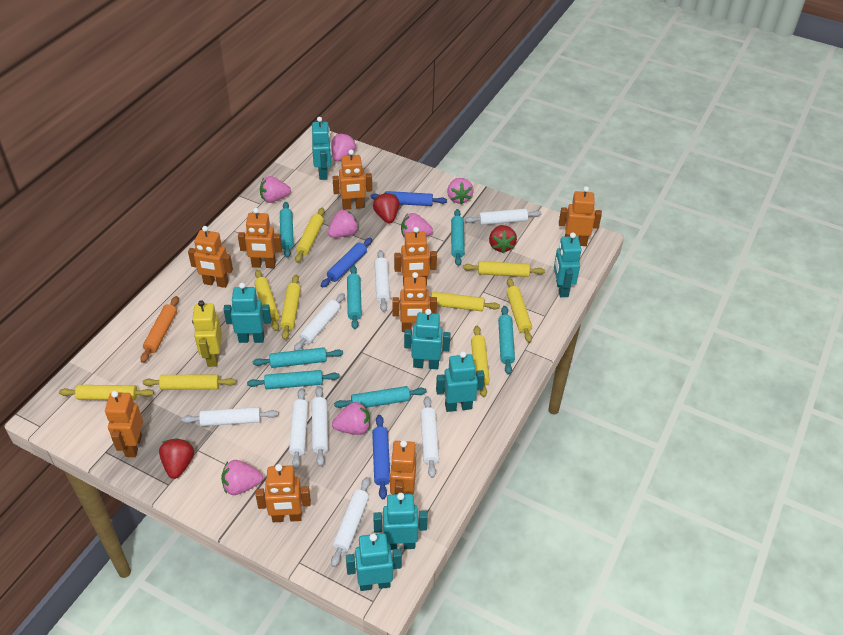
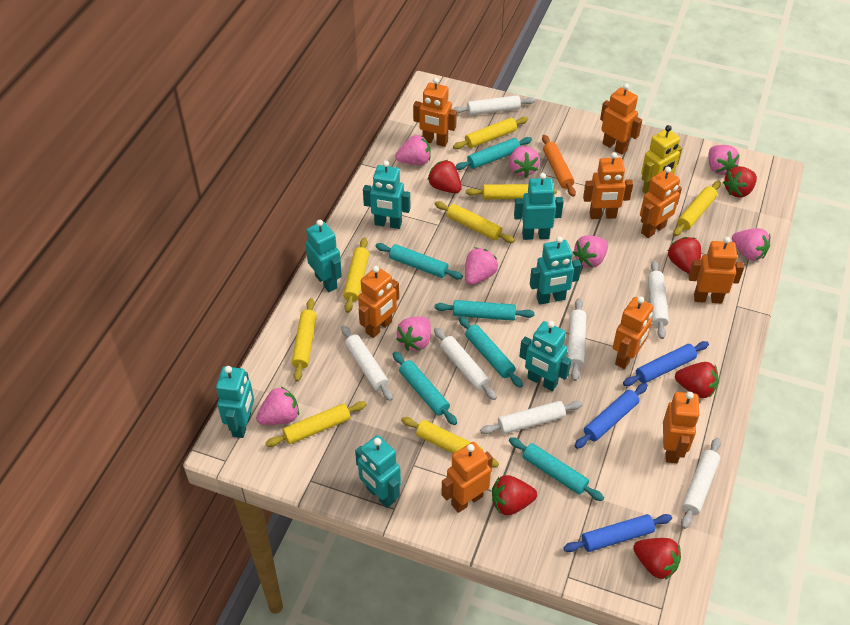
pink strawberry: 7 -> 8
red strawberry: 3 -> 6
turquoise rolling pin: 7 -> 6
white rolling pin: 8 -> 7
yellow rolling pin: 9 -> 8

